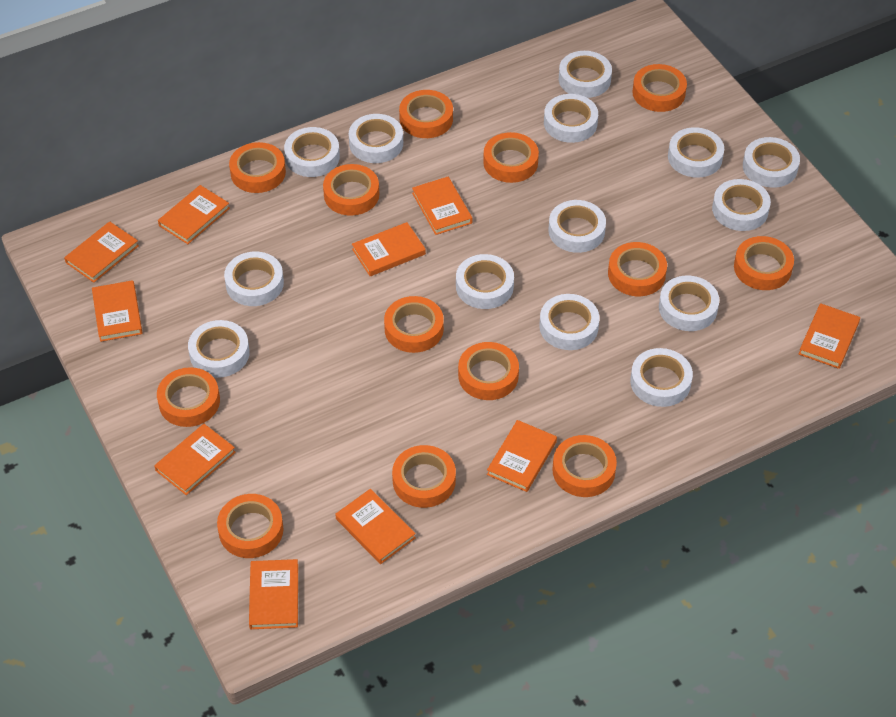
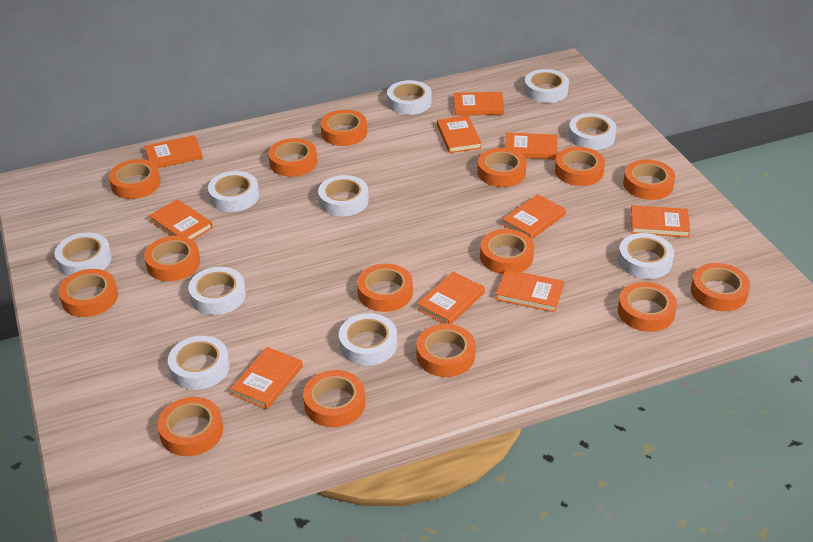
orange tape: 13 -> 15
white tape: 14 -> 10

